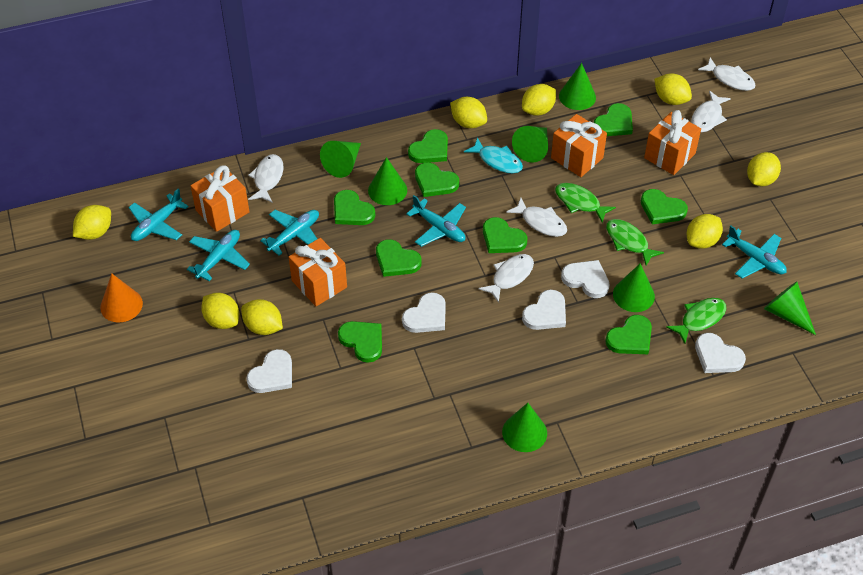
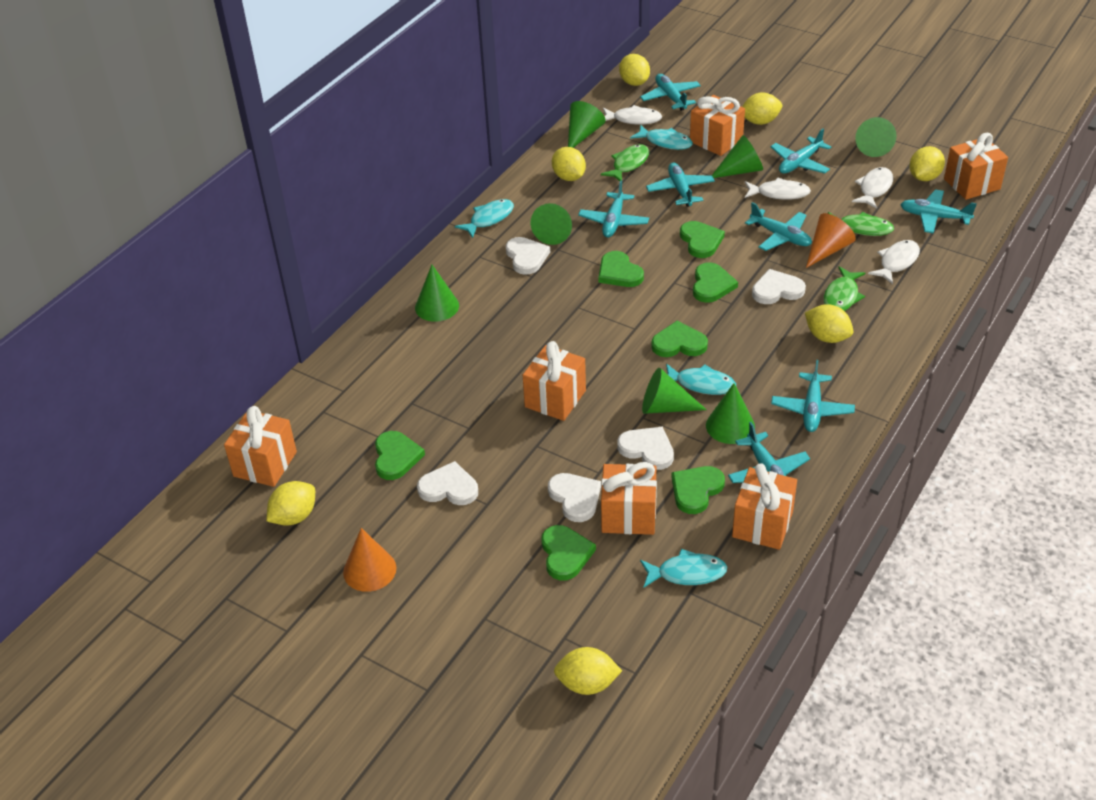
green heart: 9 -> 7
orange cone: 1 -> 2
orange gift: 4 -> 6
turquoise fish: 1 -> 4
turquoise plane: 5 -> 8
white fish: 5 -> 4
yellow lemon: 8 -> 7

